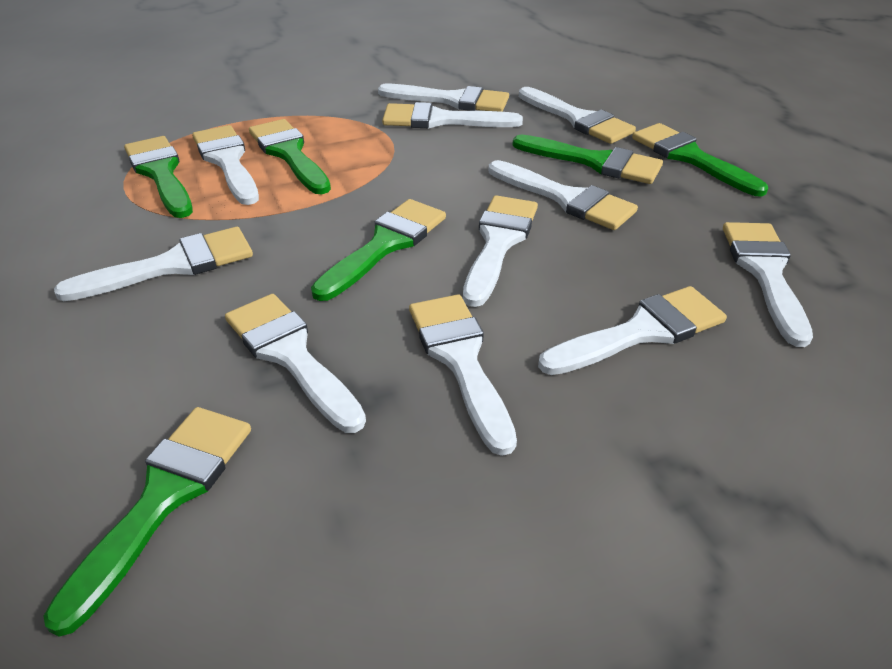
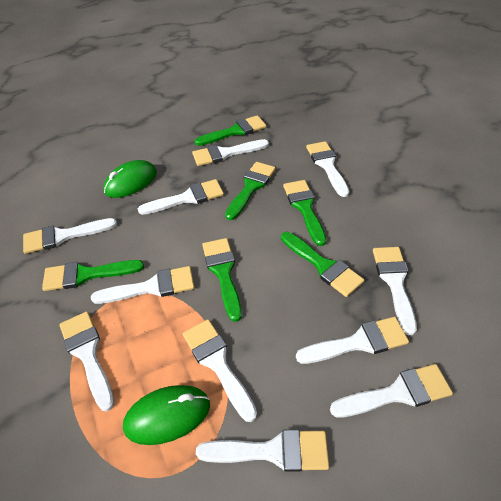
green mouse: 0 -> 2

